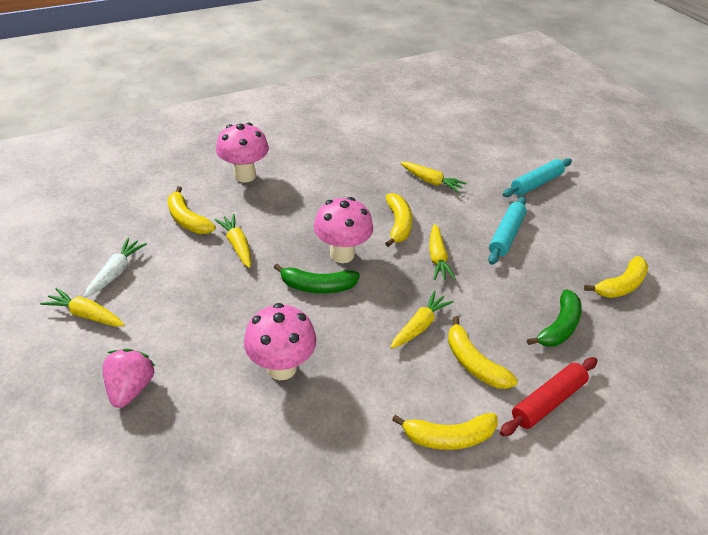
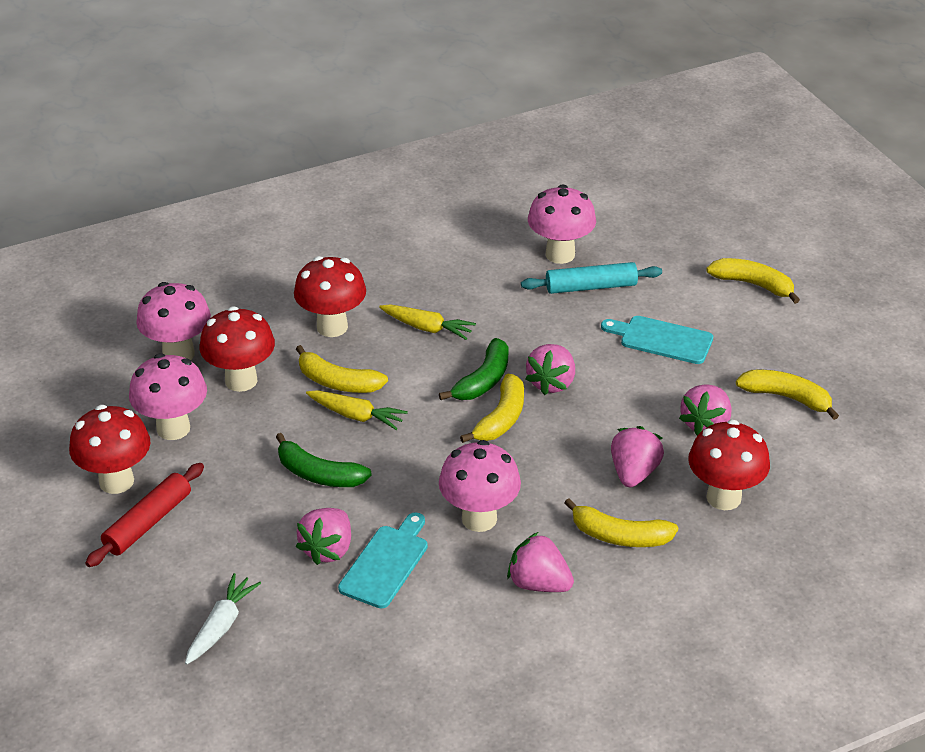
pink mushroom: 3 -> 4
pink strawberry: 1 -> 5
red mushroom: 0 -> 4
turquoise cutting board: 0 -> 2
turquoise rolling pin: 2 -> 1
yellow carrot: 5 -> 2

